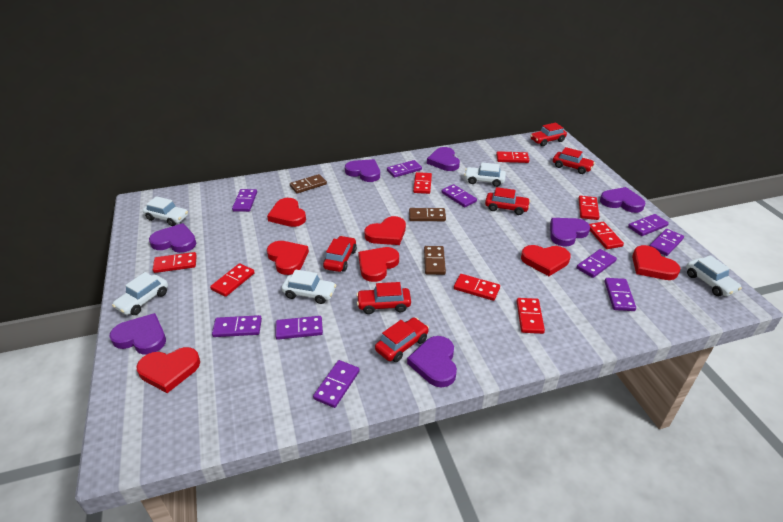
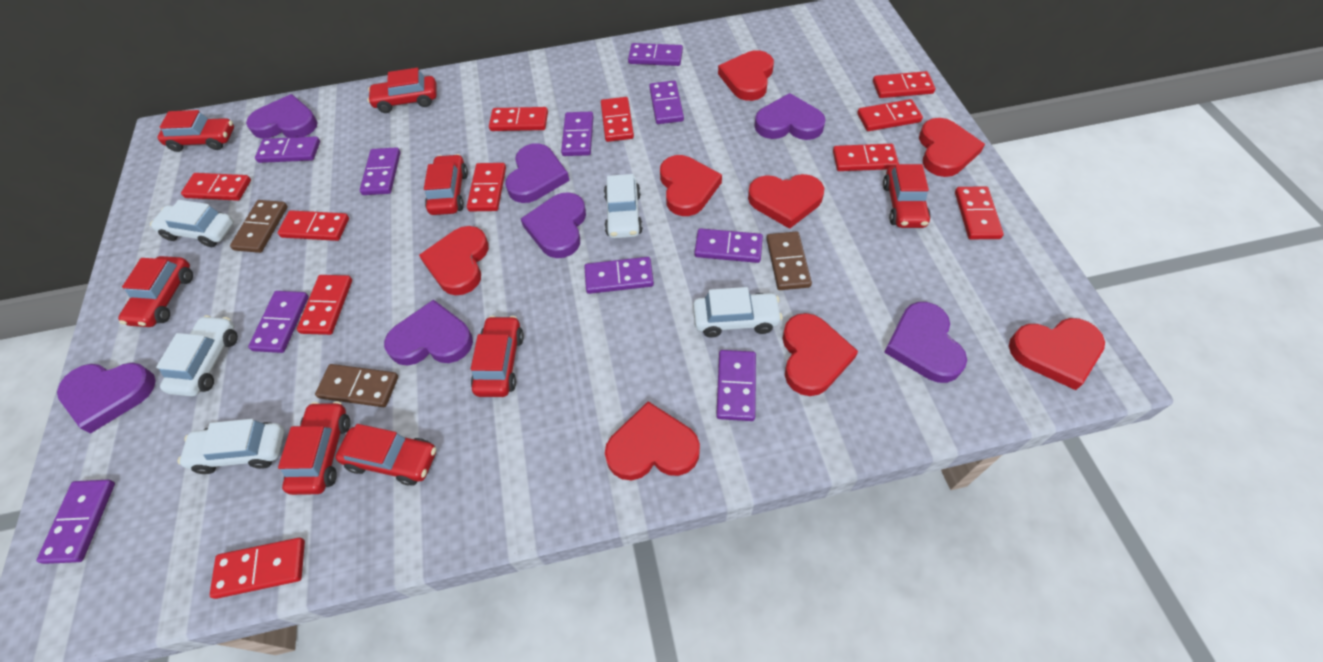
red car: 6 -> 8
red domino: 8 -> 11
red heart: 7 -> 8

